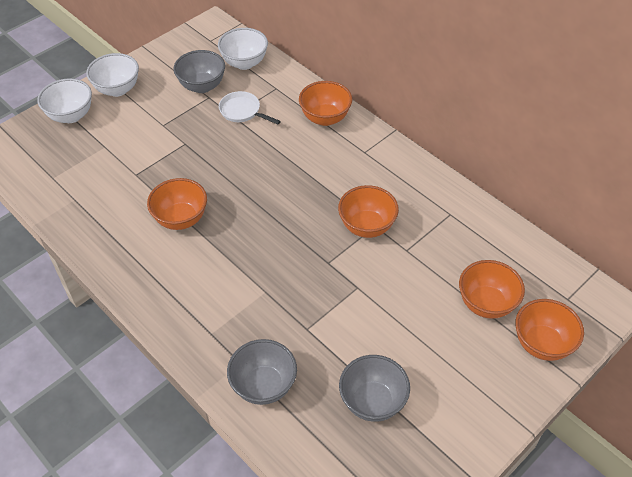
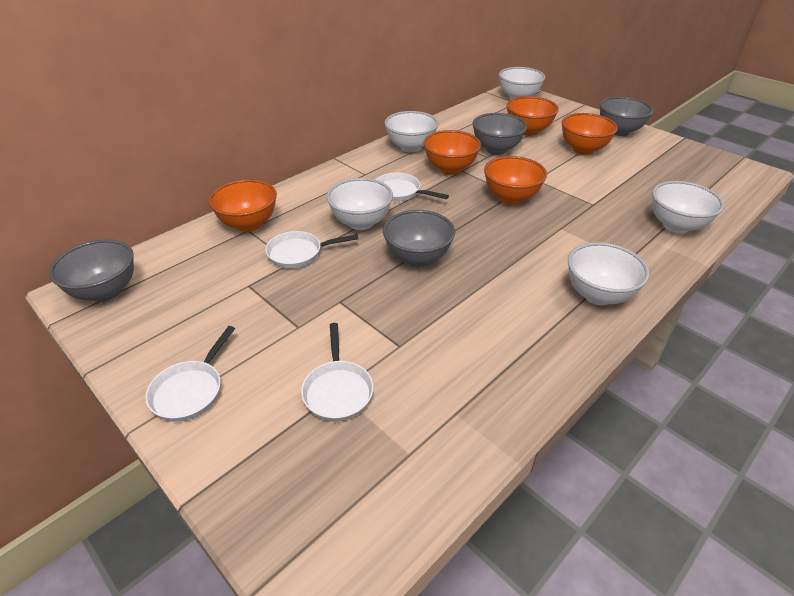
grey bowl: 3 -> 4
white bowl: 3 -> 5
white pan: 1 -> 4

